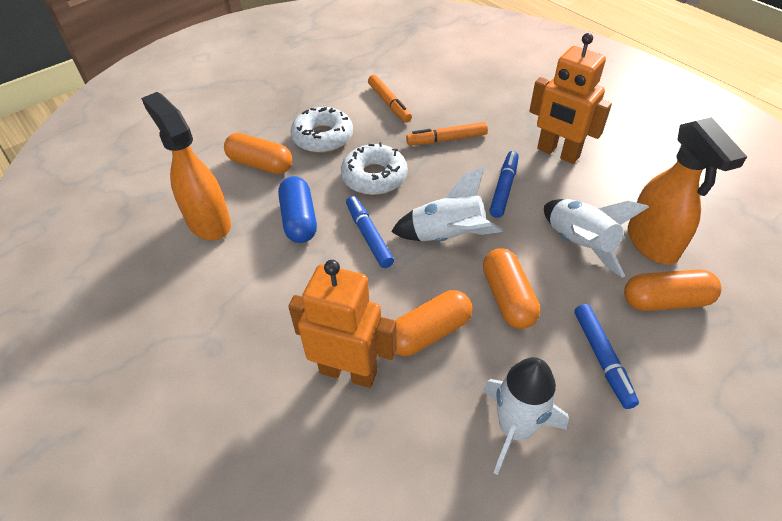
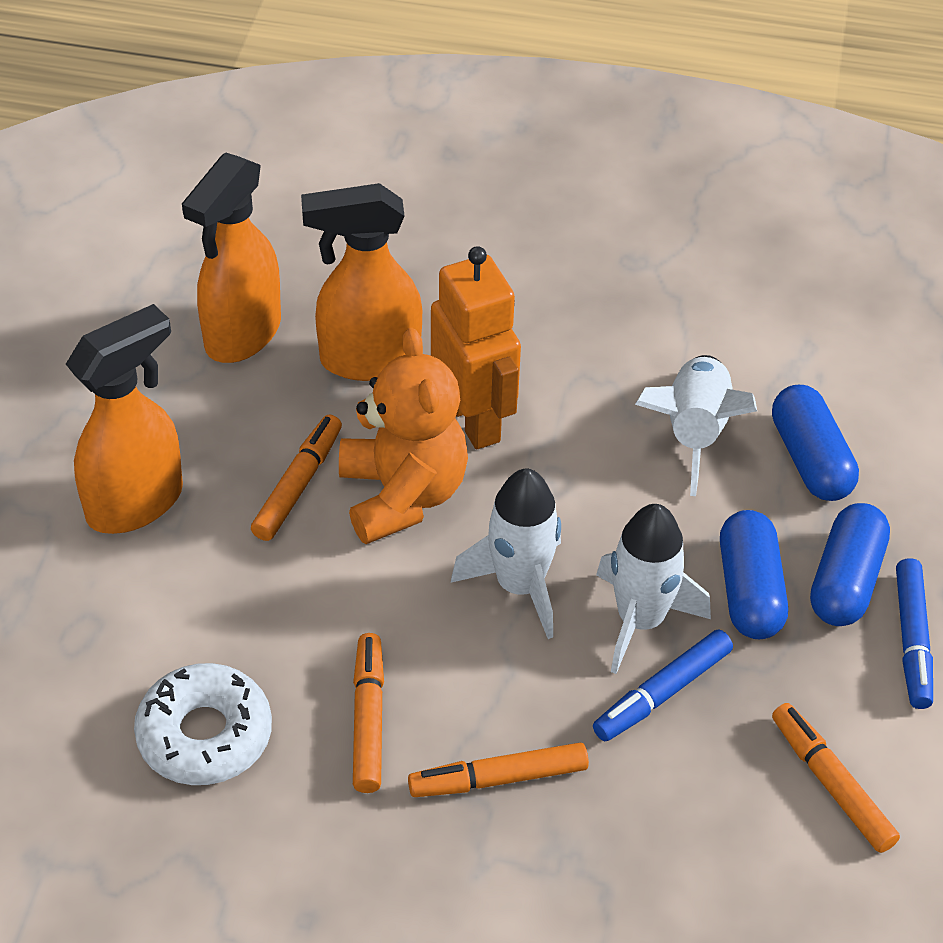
blue capsule: 1 -> 3
blue marker: 3 -> 2
orange capsule: 4 -> 0
orange marker: 2 -> 4
orange robot: 2 -> 1
orange spray bottle: 2 -> 3
orange teddy bear: 0 -> 1
white donut: 2 -> 1

